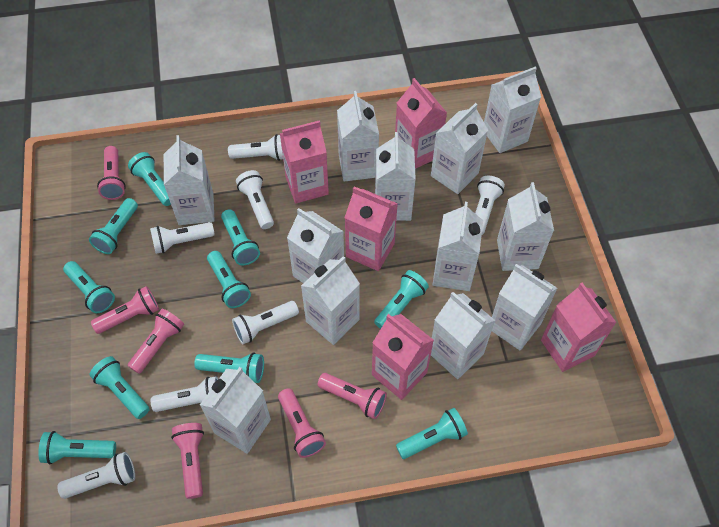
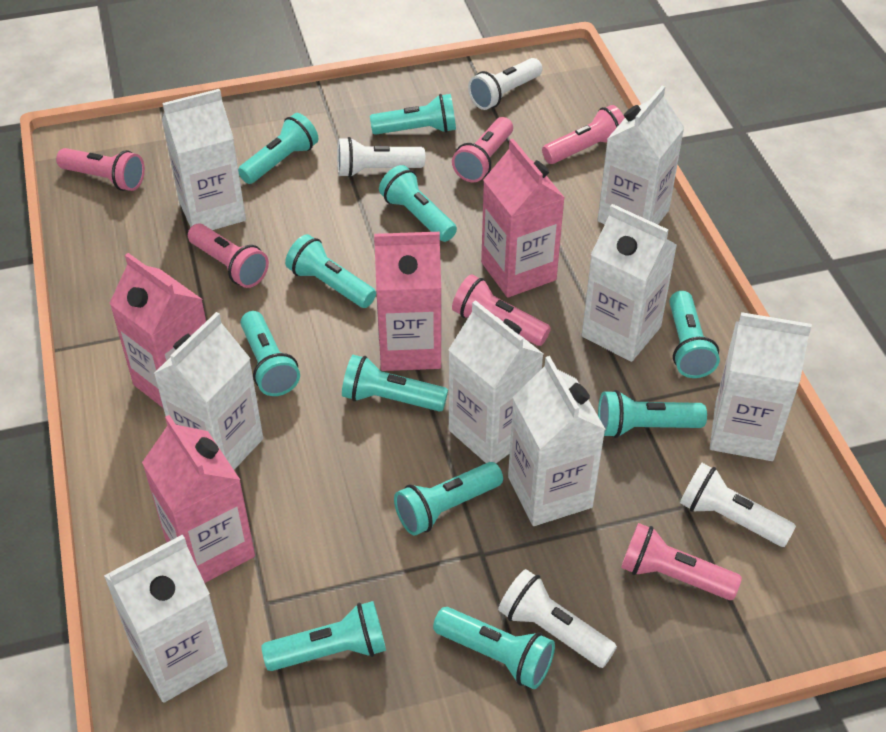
pink carton: 5 -> 4
turquoise flashlight: 10 -> 11
white carton: 12 -> 8
white flashlight: 7 -> 4

